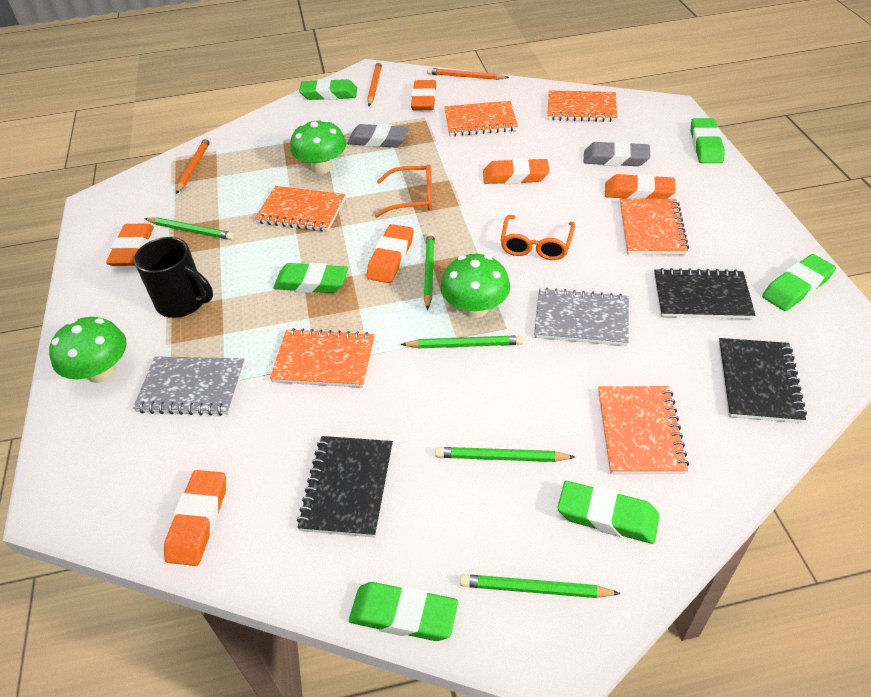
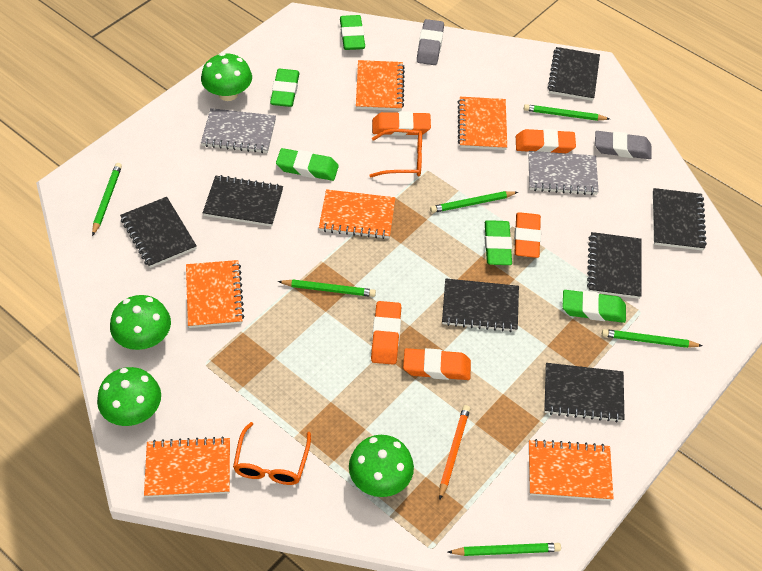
black mug: 1 -> 0
black notebook: 3 -> 7
green eraser: 6 -> 5
green mushroom: 3 -> 4
green pencil: 5 -> 6
orange eraser: 6 -> 5
orange pencil: 3 -> 1

